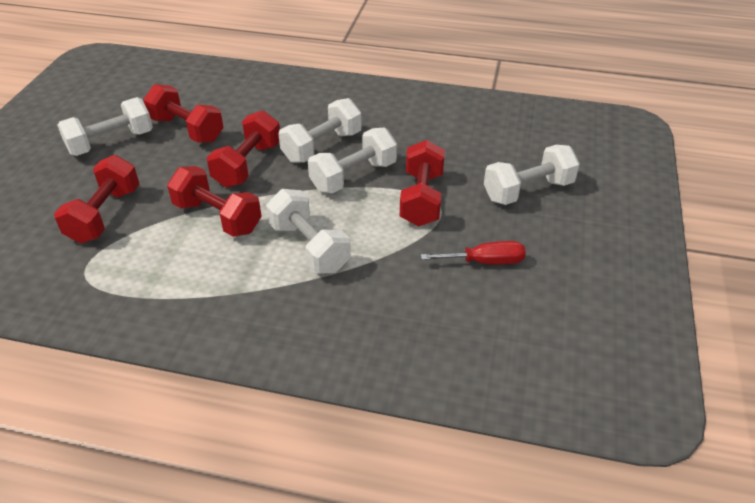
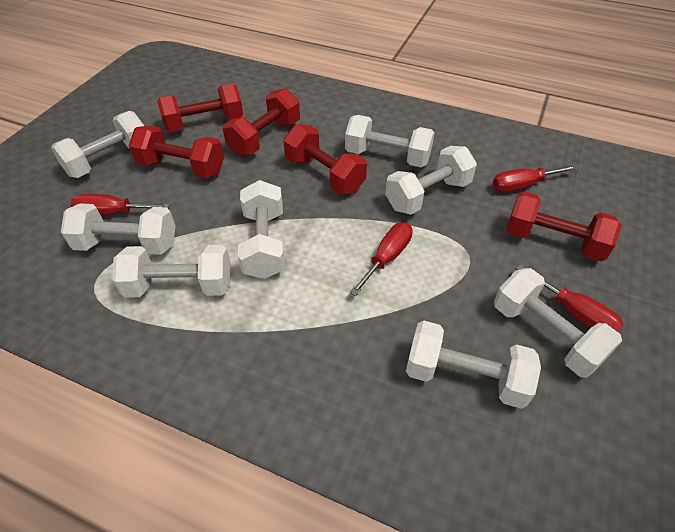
red screwdriver: 1 -> 4
white dumbbell: 5 -> 8

